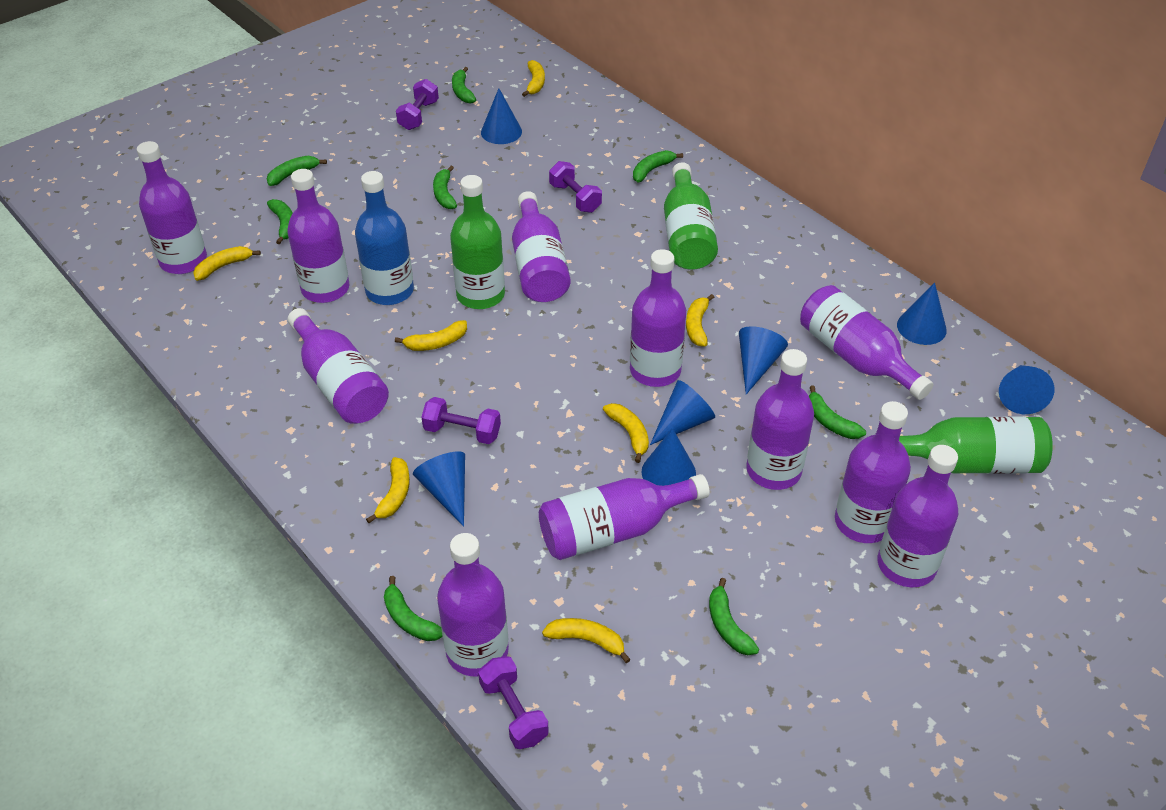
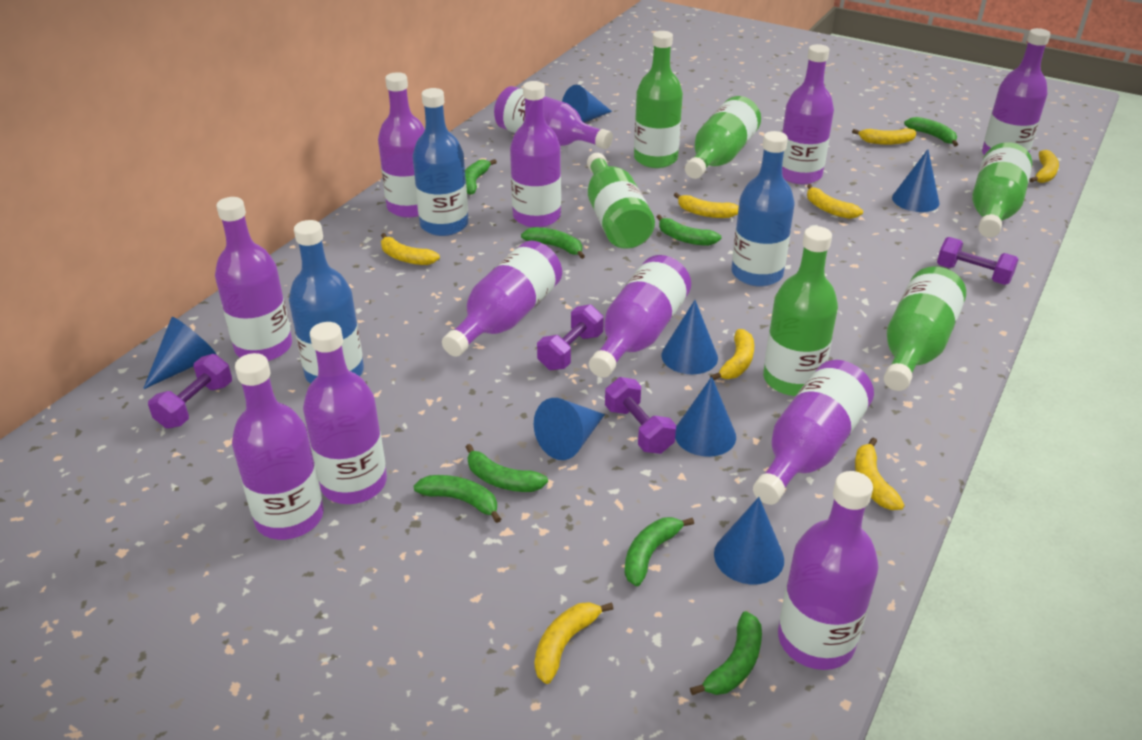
blue bottle: 1 -> 3
green bottle: 3 -> 6
purple bottle: 11 -> 12
yellow banana: 7 -> 8

